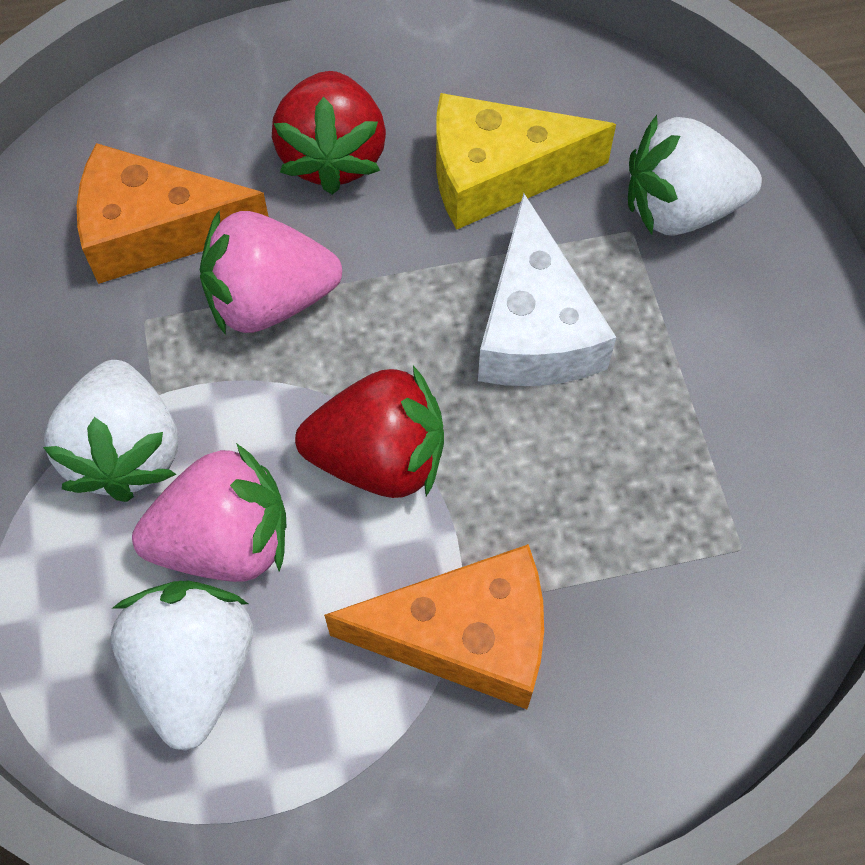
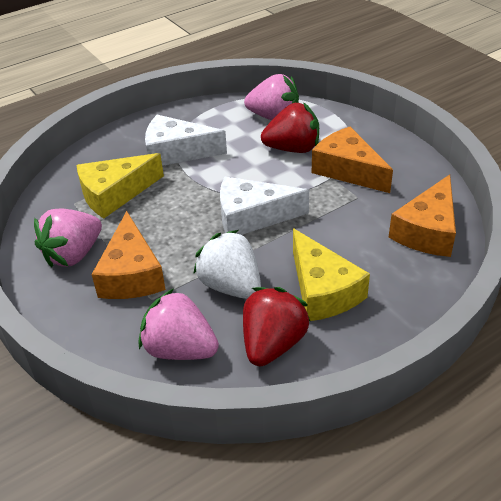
orange cheese: 2 -> 3
pink strawberry: 2 -> 3
white cheese: 1 -> 2
white strawberry: 3 -> 1
yellow cheese: 1 -> 2

